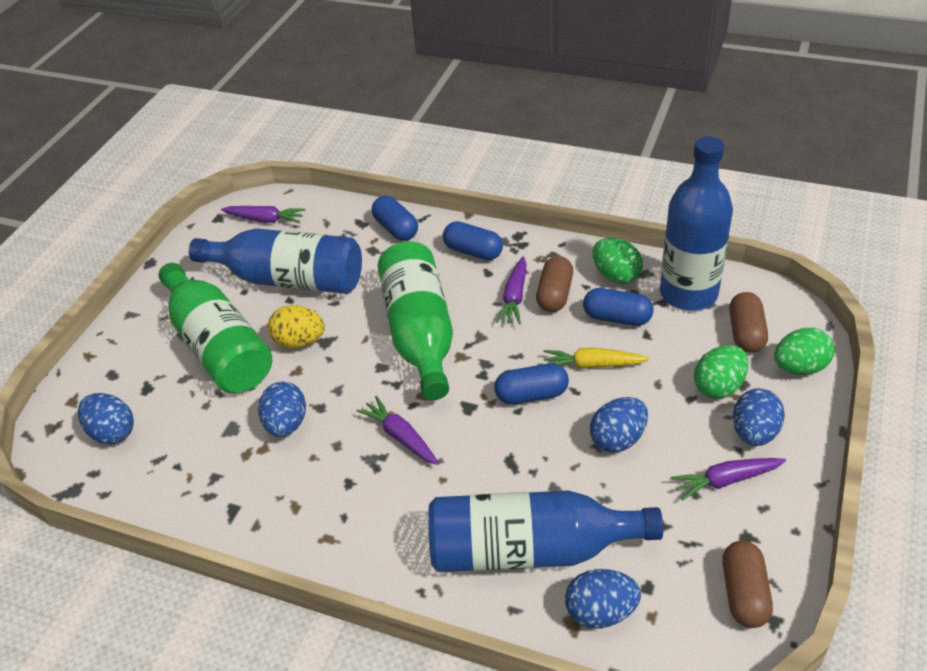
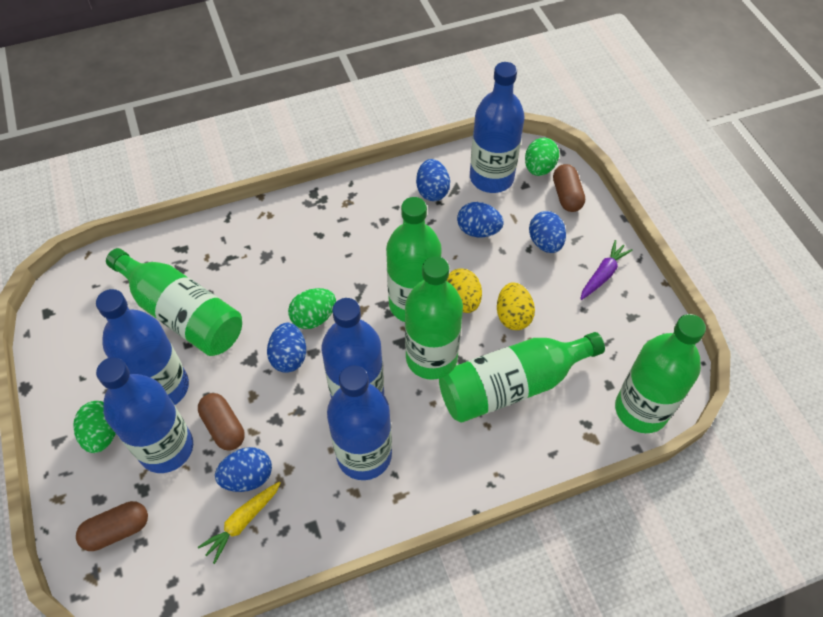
blue bottle: 3 -> 5
blue capsule: 4 -> 0
green bottle: 2 -> 5
purple carrot: 4 -> 1
yellow egg: 1 -> 2

